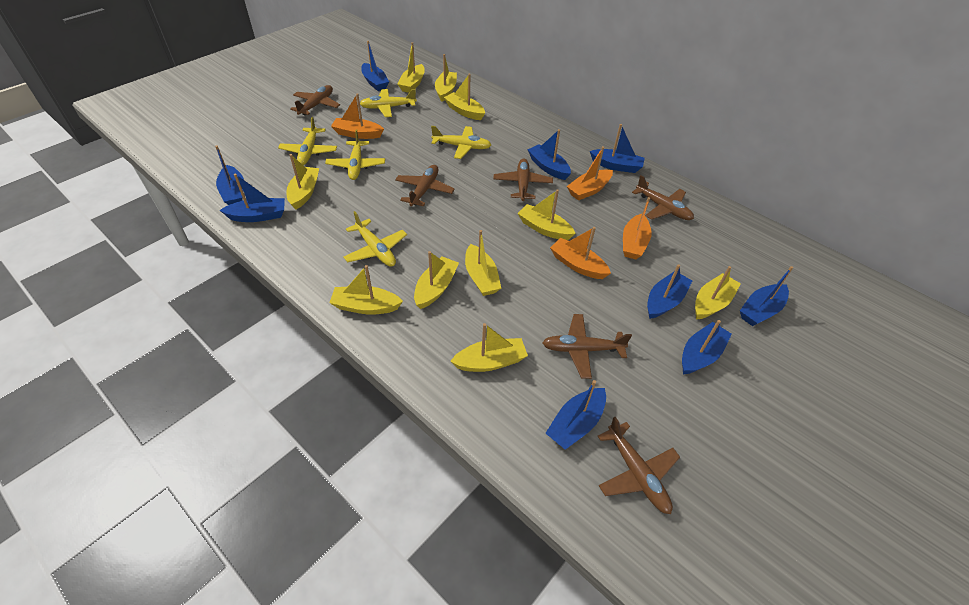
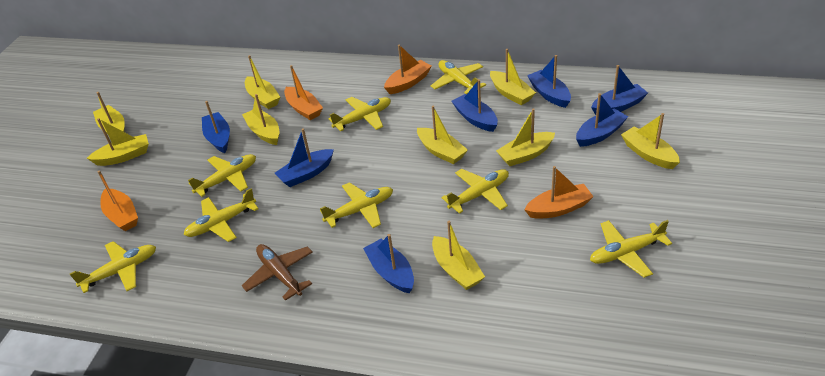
blue boat: 9 -> 7
brown plane: 6 -> 1
yellow boat: 10 -> 9
yellow plane: 5 -> 8

